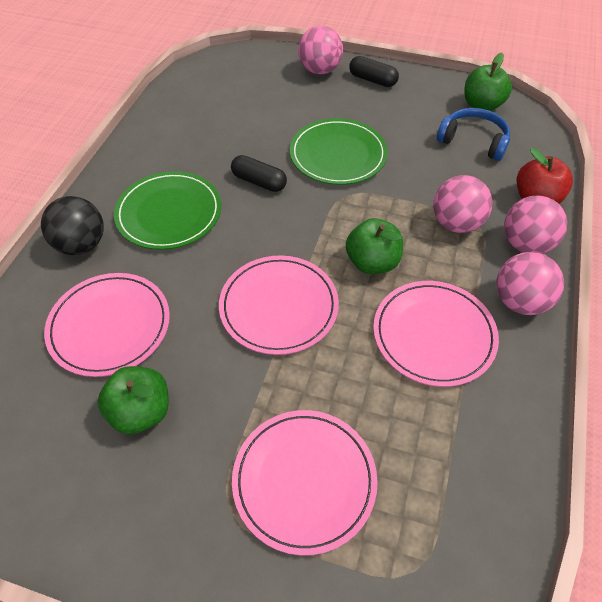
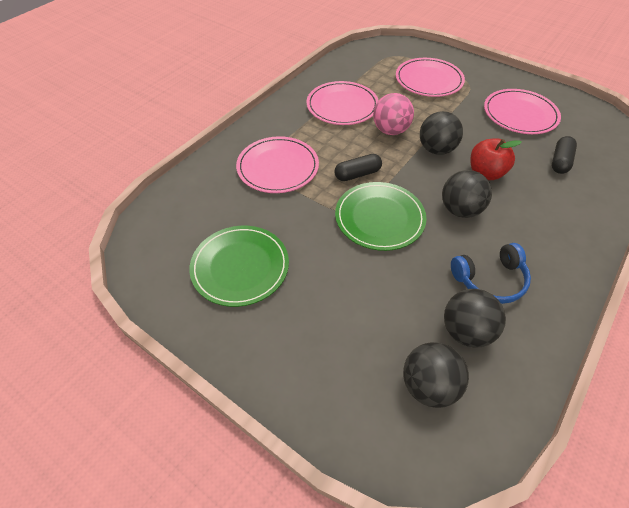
black ball: 1 -> 4
green apple: 3 -> 0
pink ball: 4 -> 1

